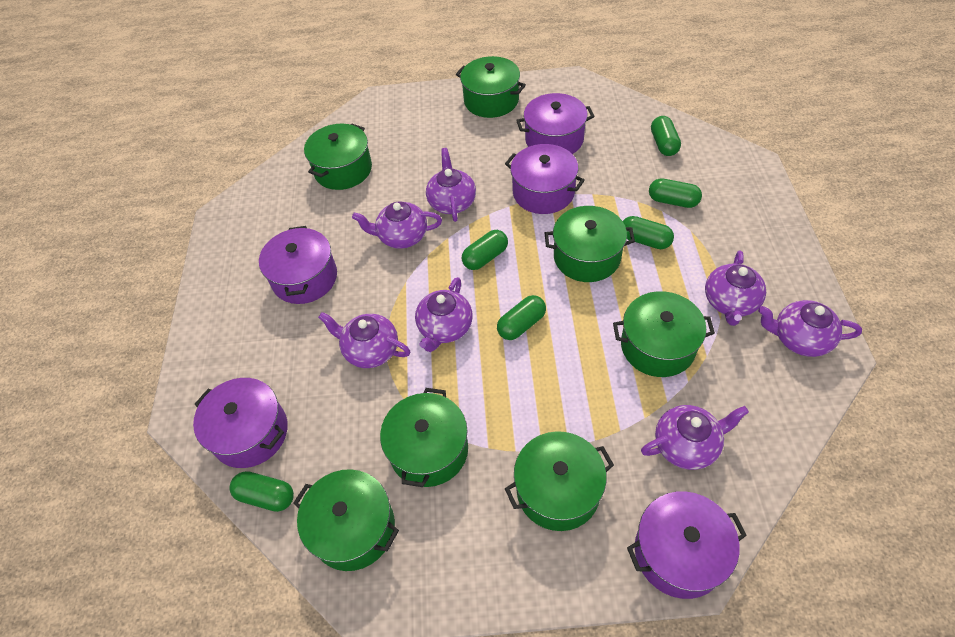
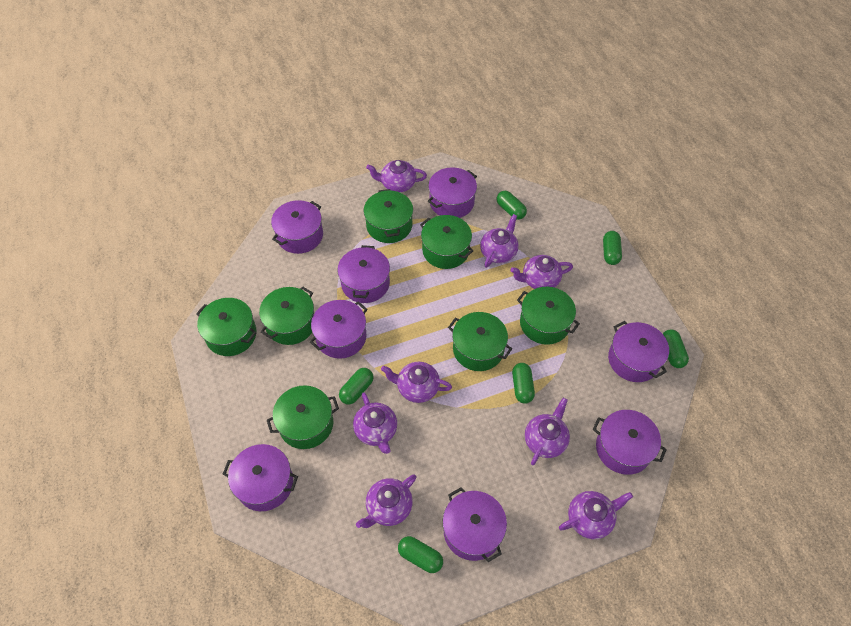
purple pot: 5 -> 8
purple teapot: 7 -> 8

